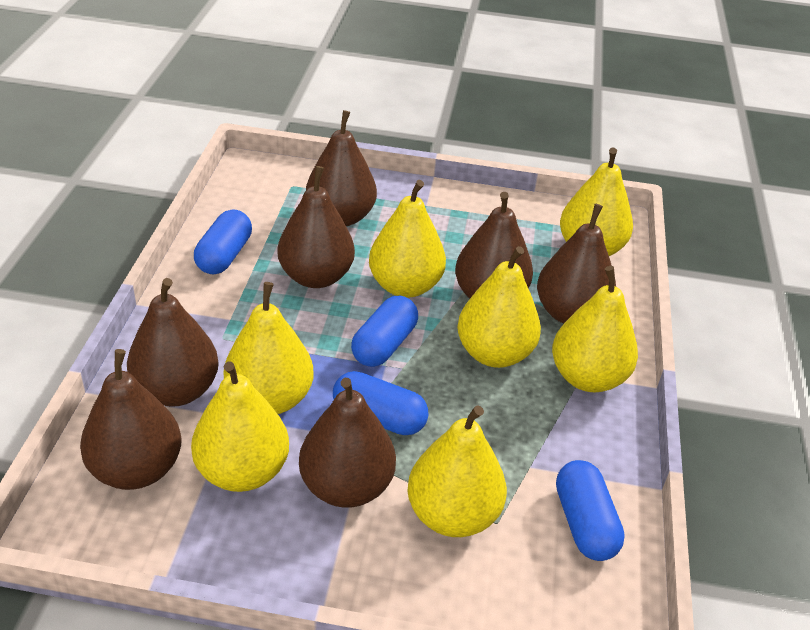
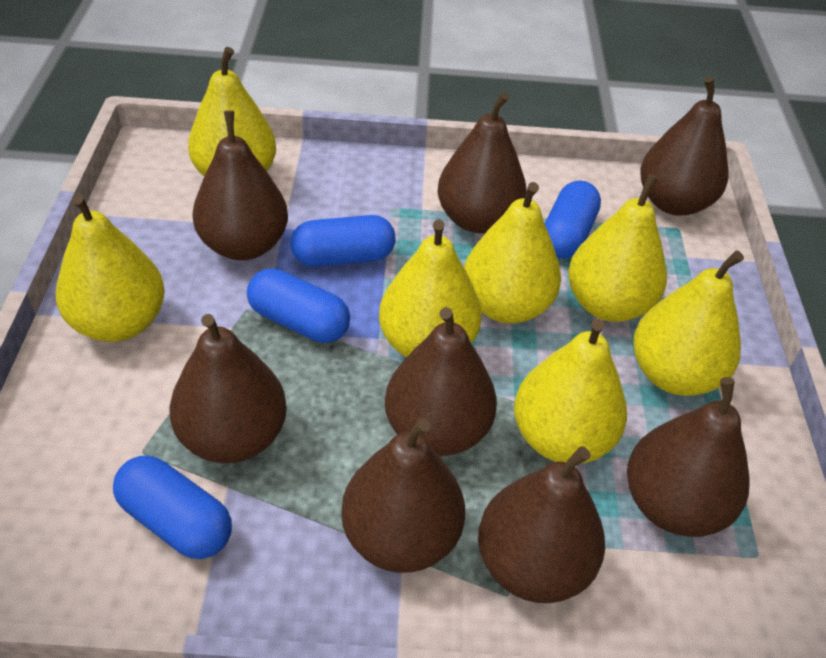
brown pear: 7 -> 8

